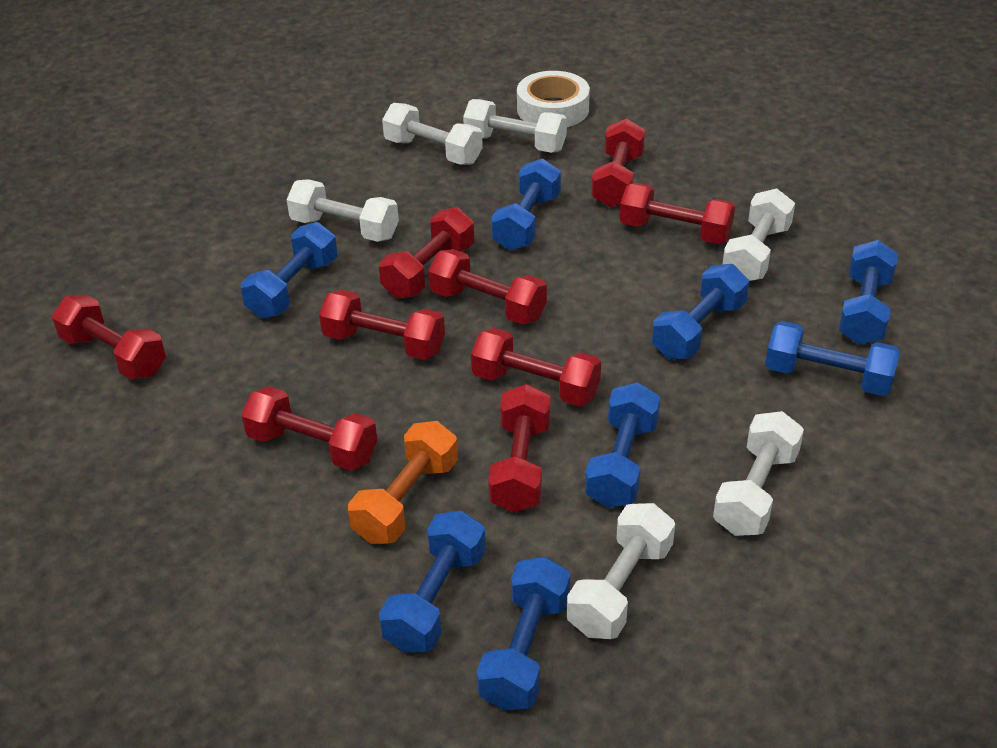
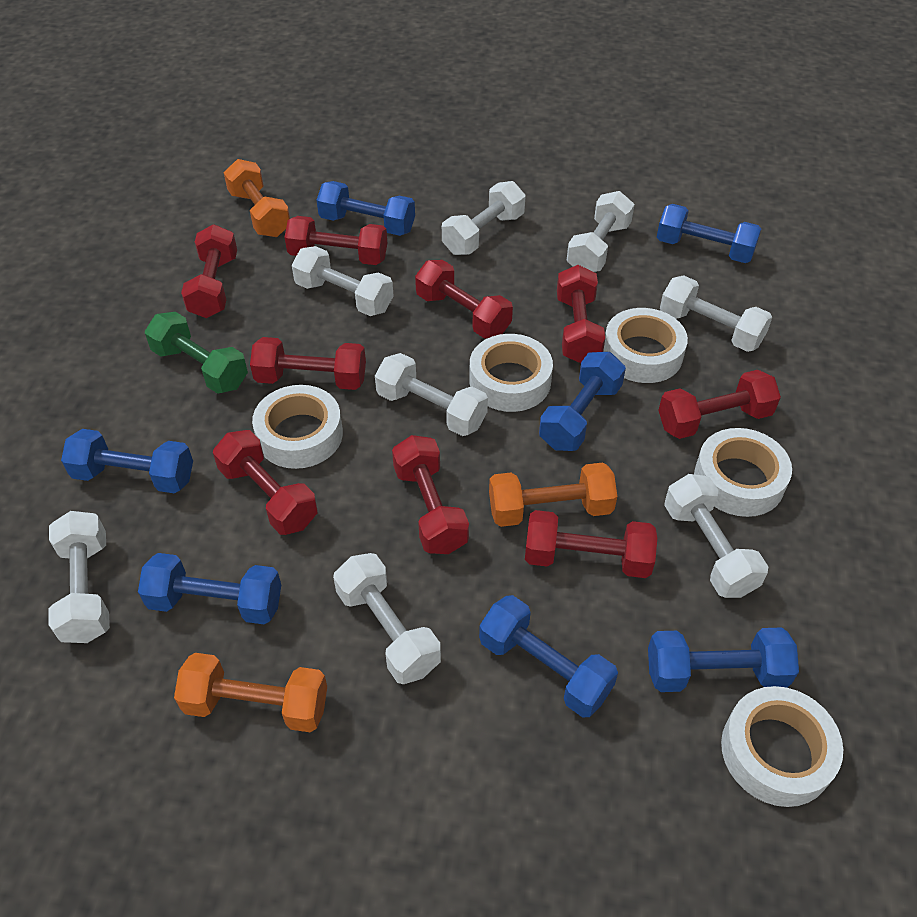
blue dumbbell: 8 -> 7
green dumbbell: 0 -> 1
orange dumbbell: 1 -> 3
white dumbbell: 6 -> 8
white tape: 1 -> 5

